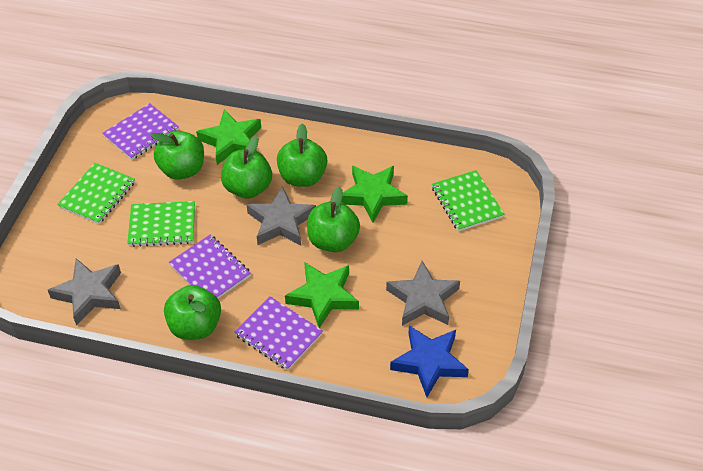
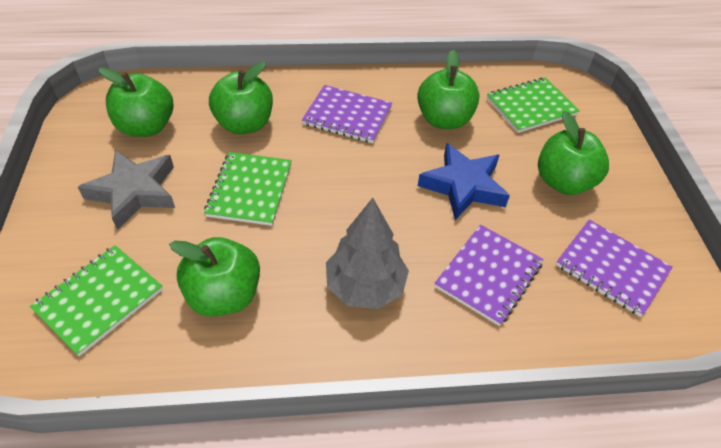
green star: 3 -> 0
grey star: 3 -> 1
grey tree: 0 -> 1

